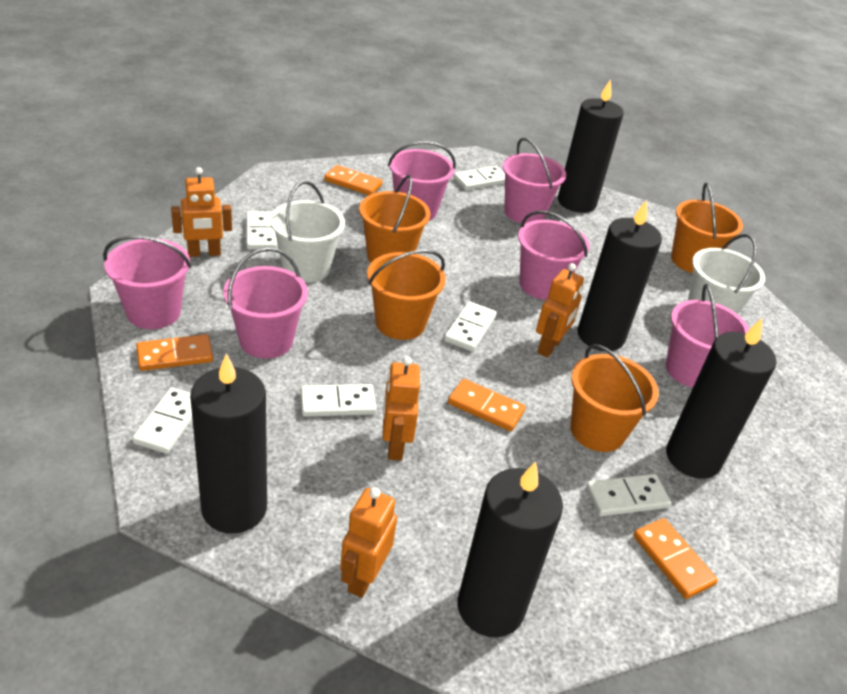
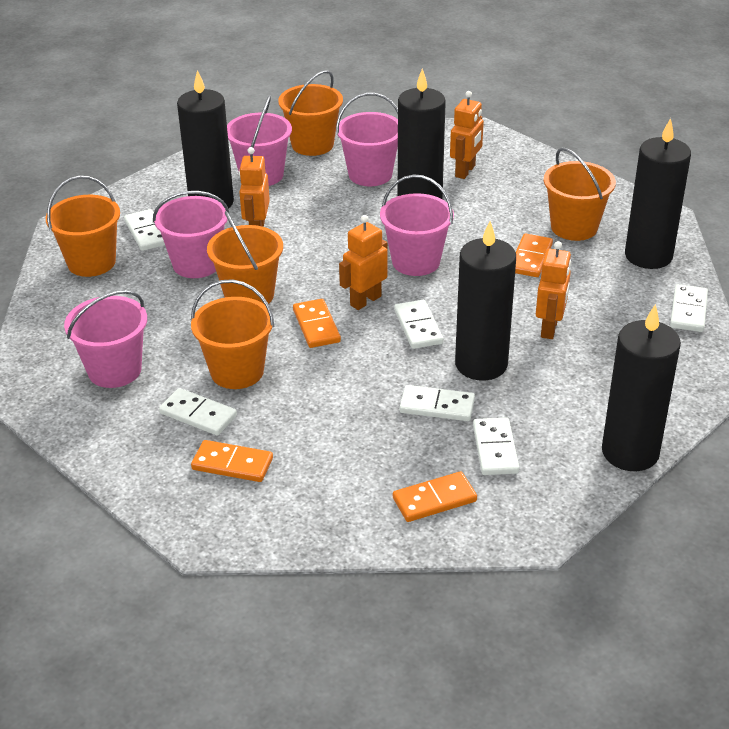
orange bucket: 4 -> 5
pink bucket: 6 -> 5
white bucket: 2 -> 0

